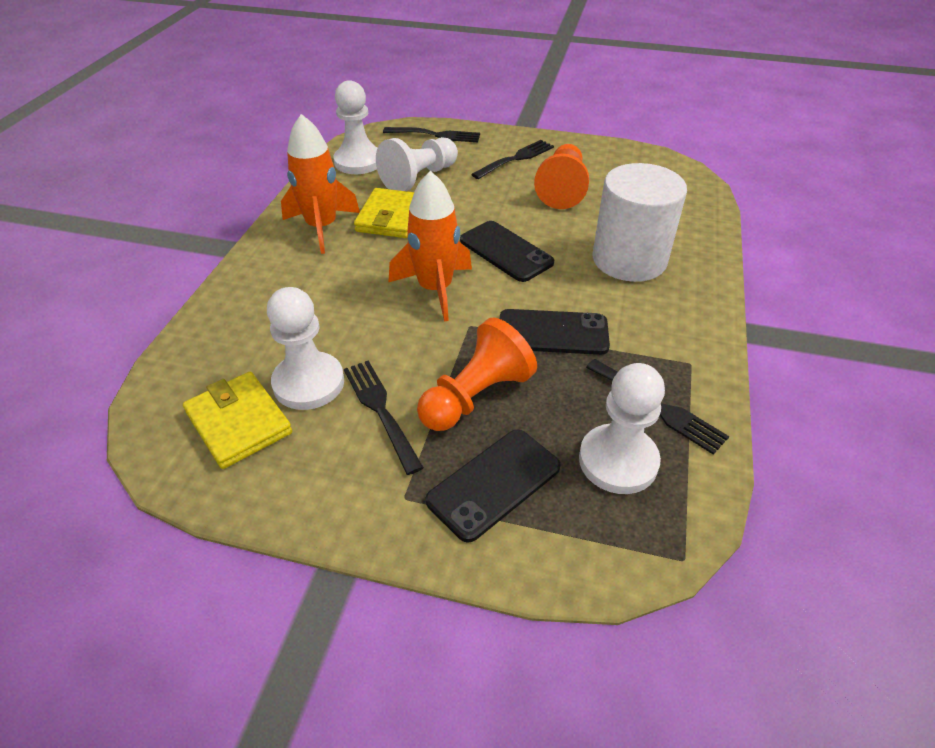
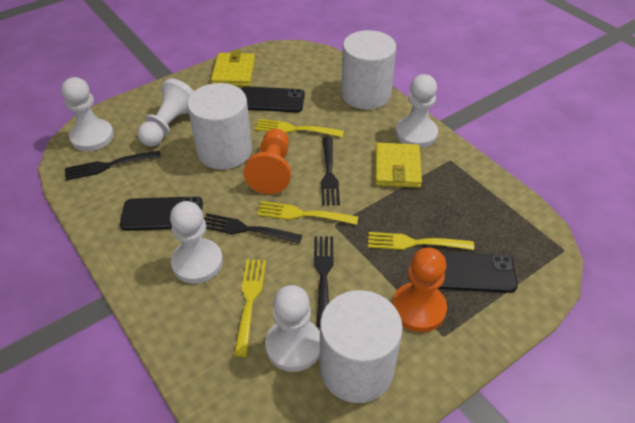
orange rocket: 2 -> 0
white cylinder: 1 -> 3
white pawn: 4 -> 5
yellow fork: 0 -> 4

